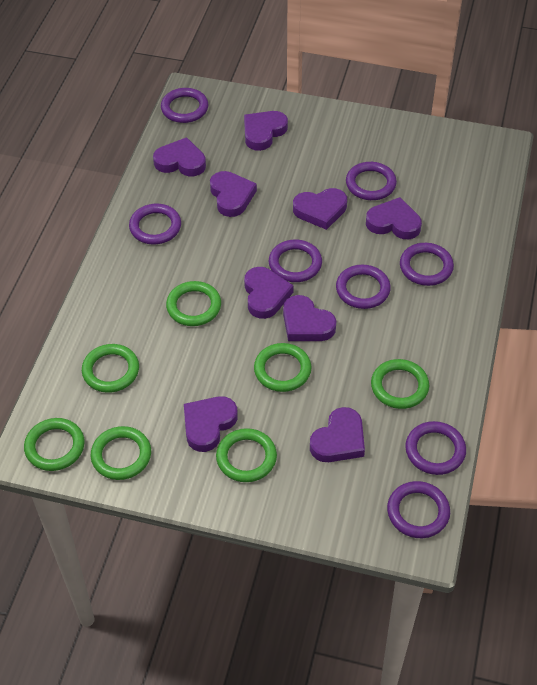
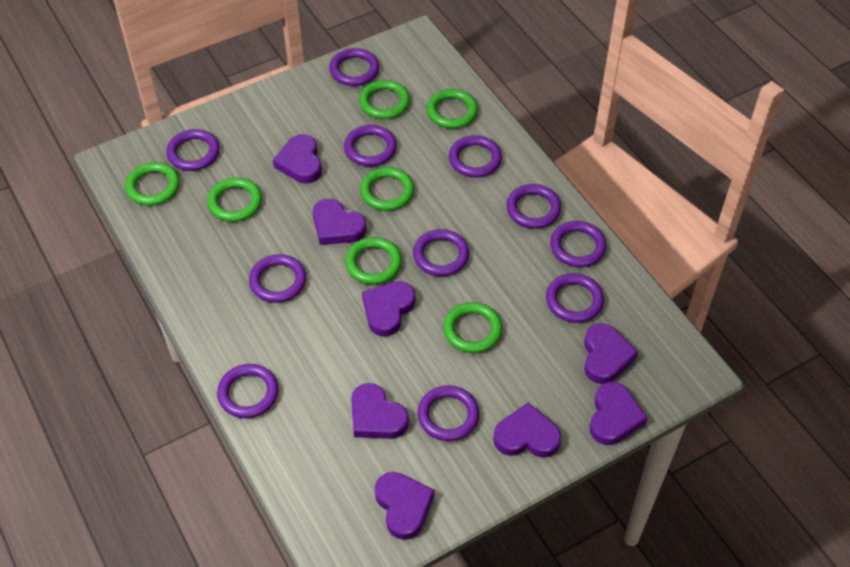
purple heart: 9 -> 8
purple ring: 8 -> 11

